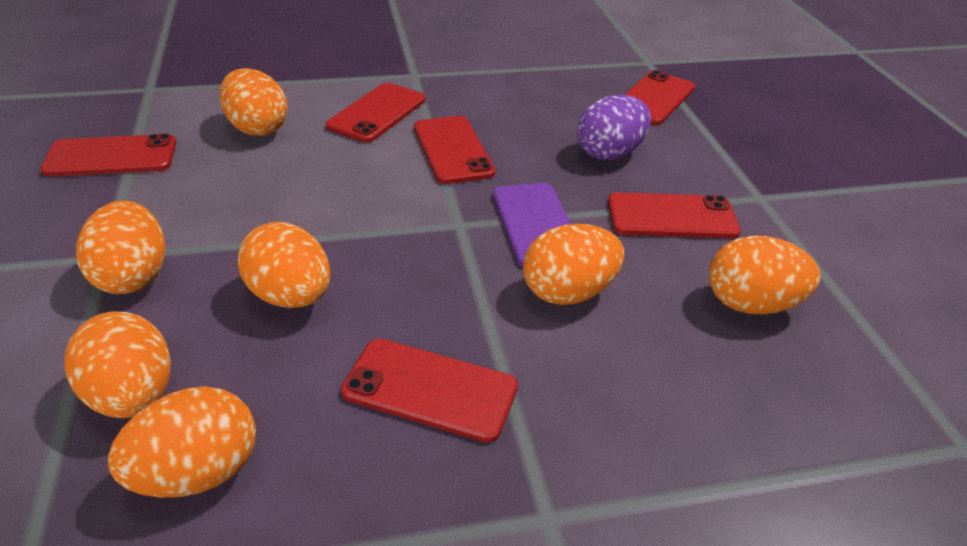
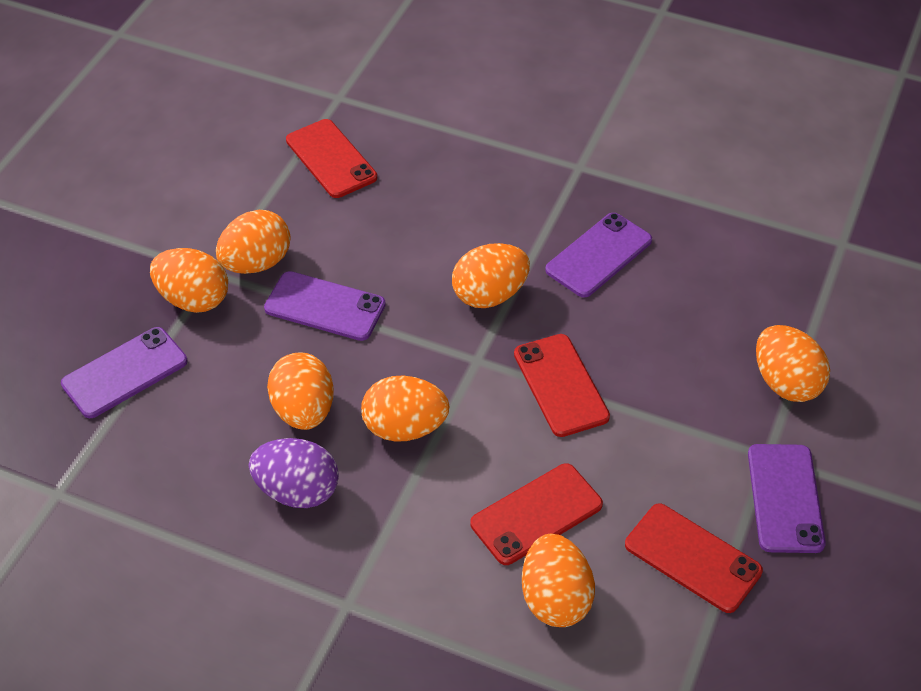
purple phone: 1 -> 4
red phone: 6 -> 4

